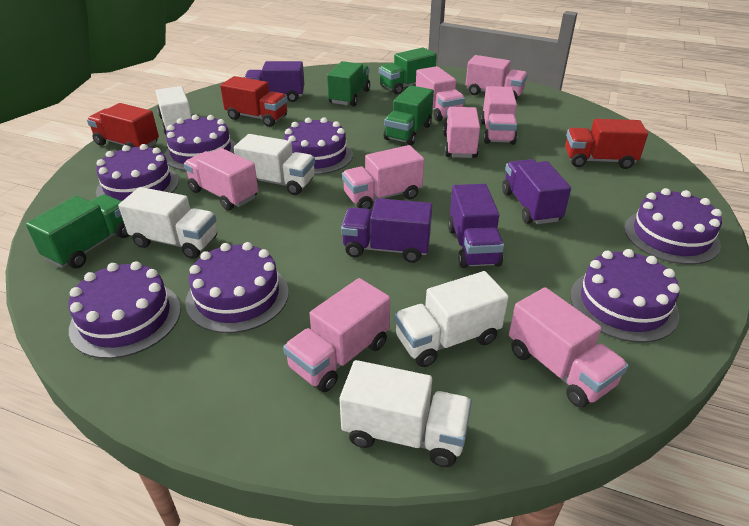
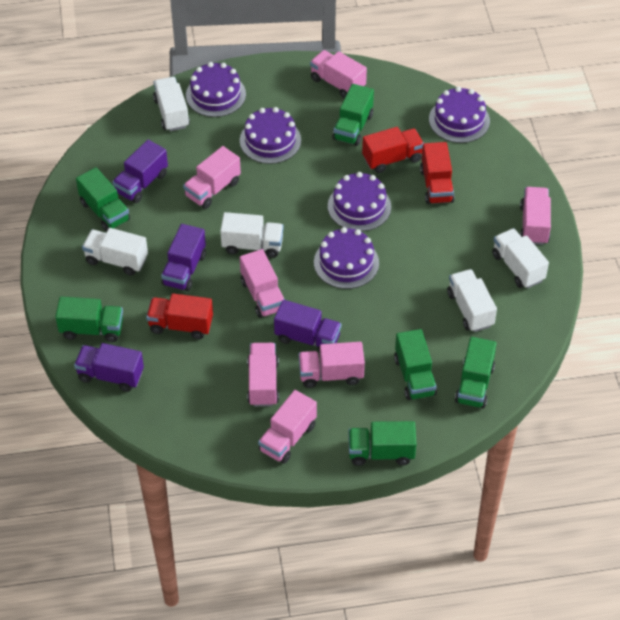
green truck: 4 -> 6
pink truck: 8 -> 7
purple cake: 7 -> 5

